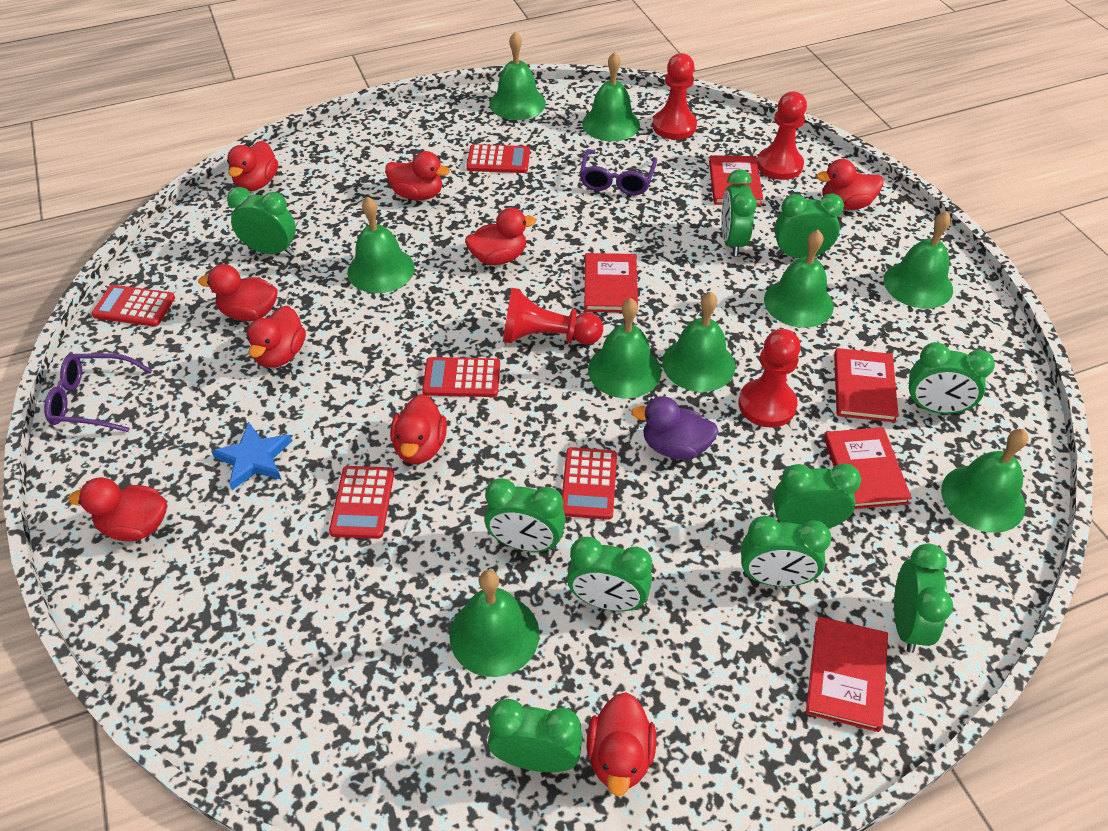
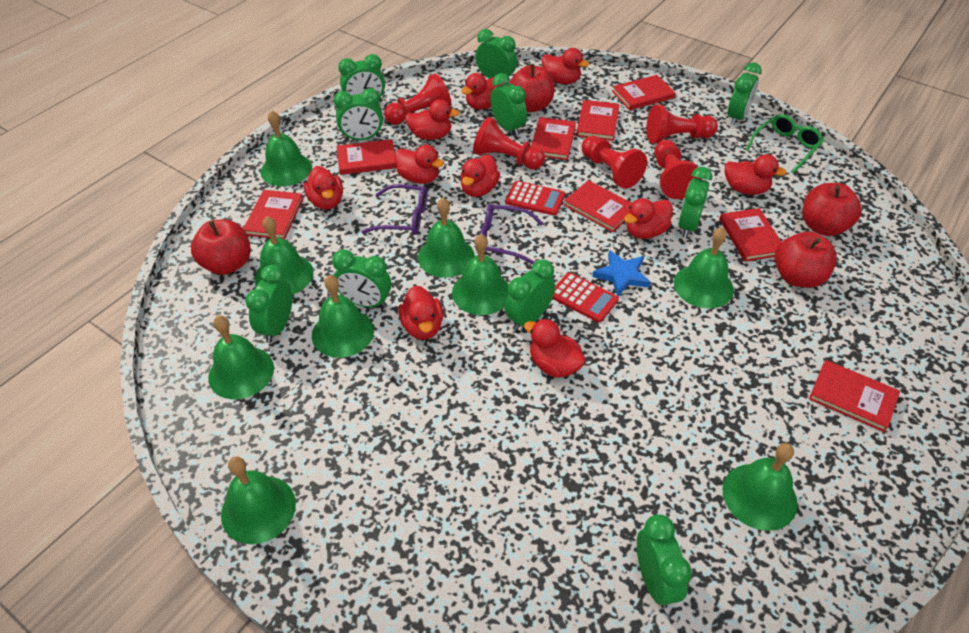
green glasses: 0 -> 1
purple duck: 1 -> 0
red apple: 0 -> 4
red book: 5 -> 8
red calculator: 5 -> 2
red duck: 9 -> 10
red pawn: 4 -> 5

